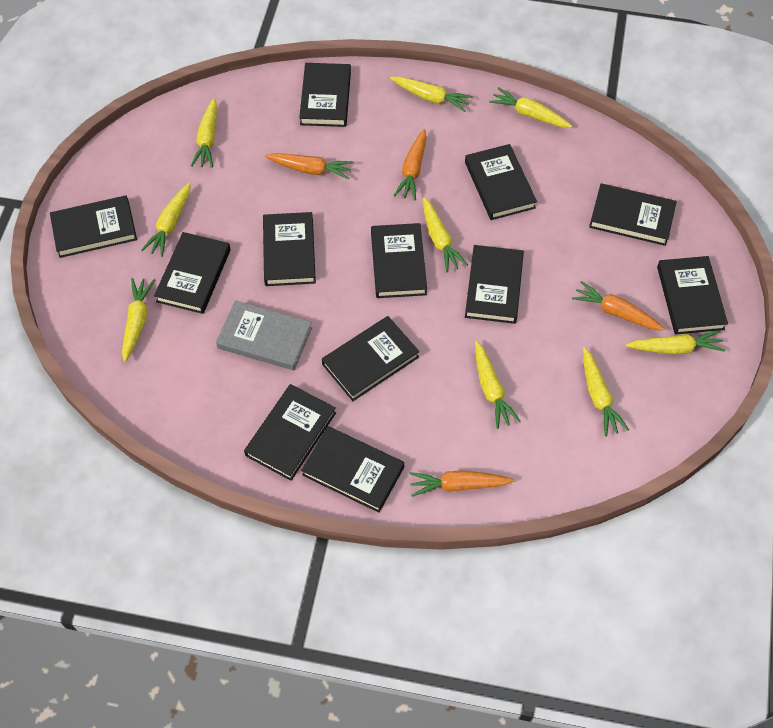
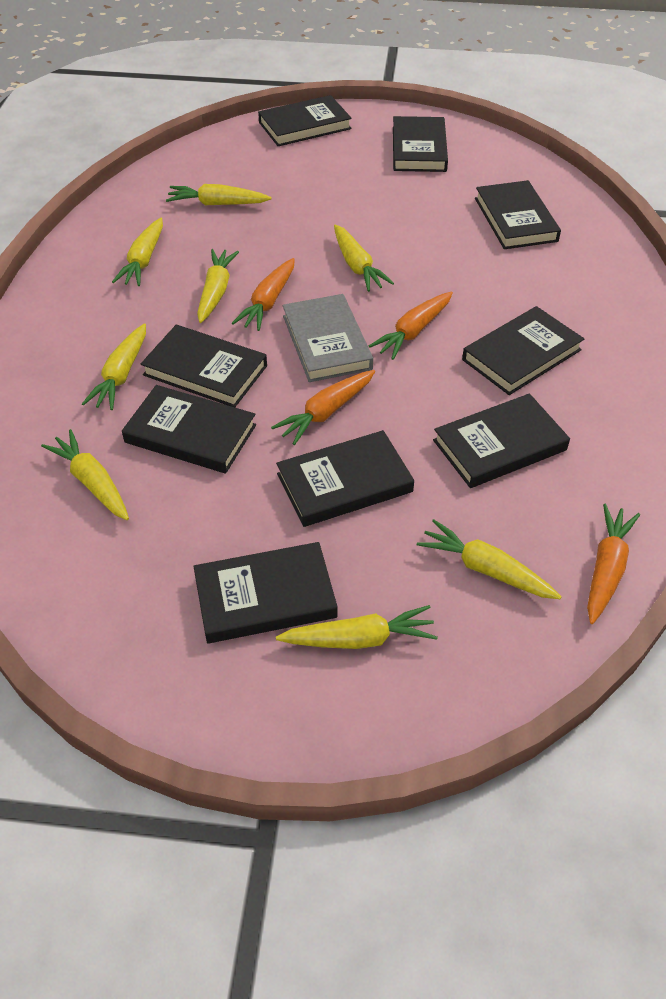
black book: 12 -> 9
yellow carrot: 9 -> 8

